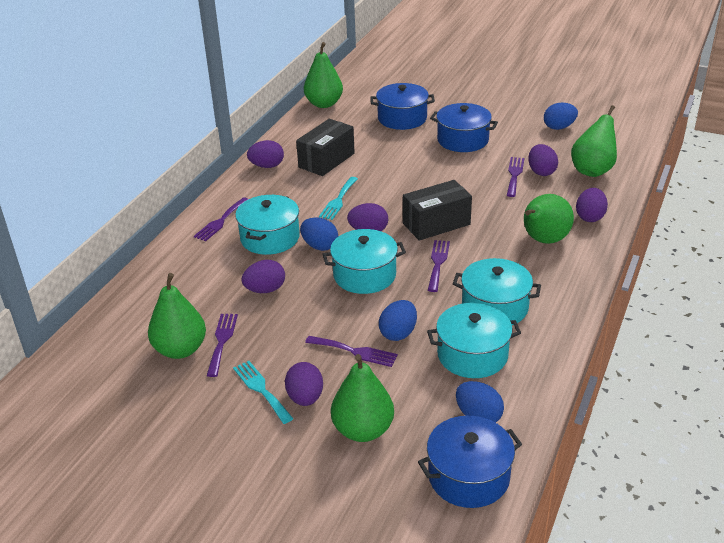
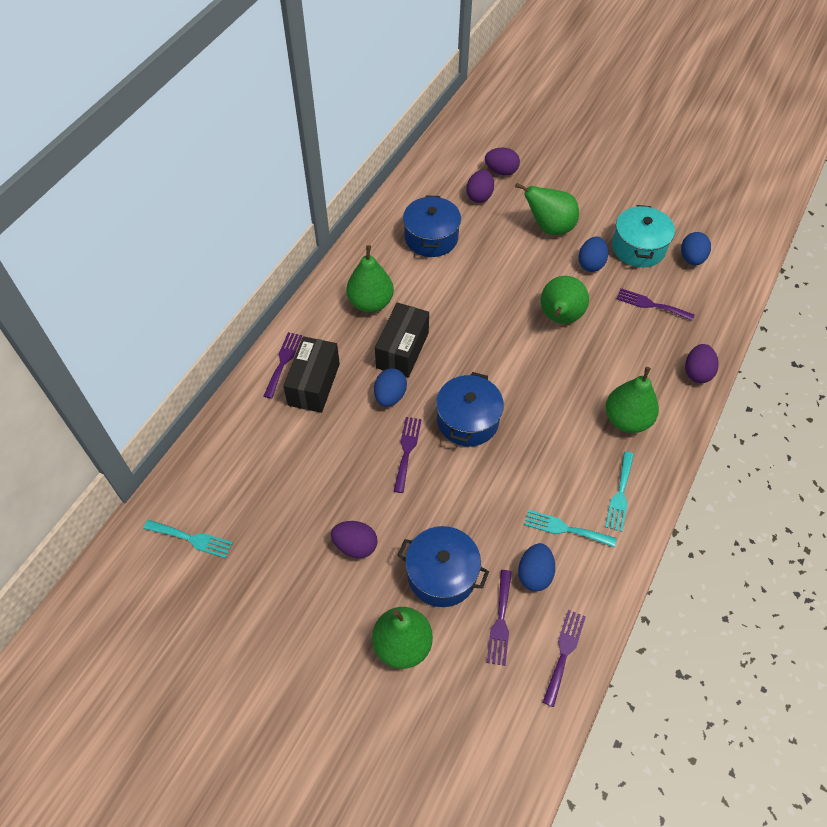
purple egg: 6 -> 4
turquoise fork: 2 -> 3
turquoise pot: 4 -> 1

